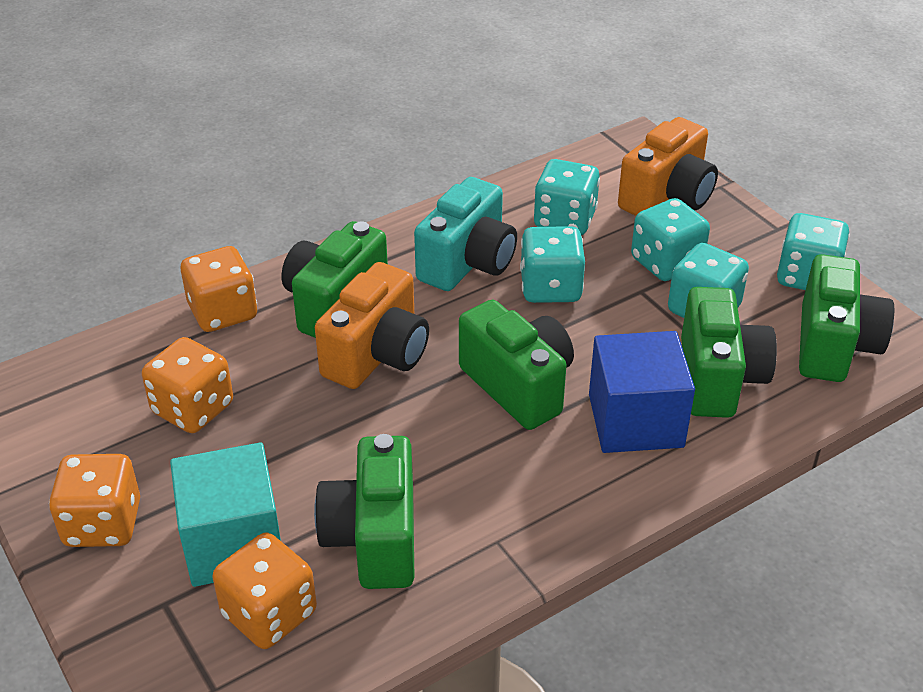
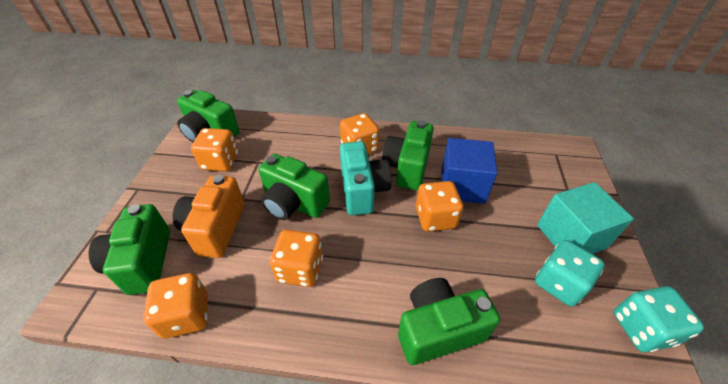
orange camera: 2 -> 1
orange dice: 4 -> 5
turquoise dice: 5 -> 2

